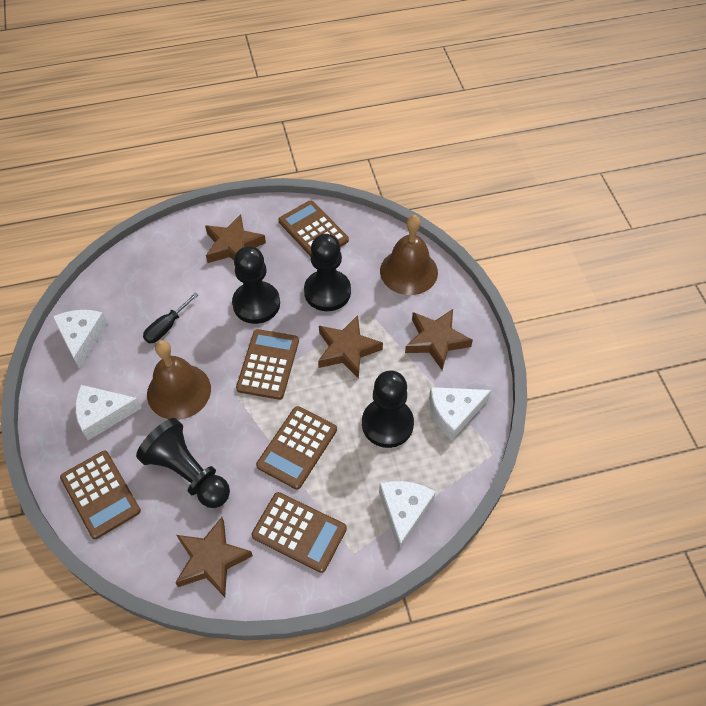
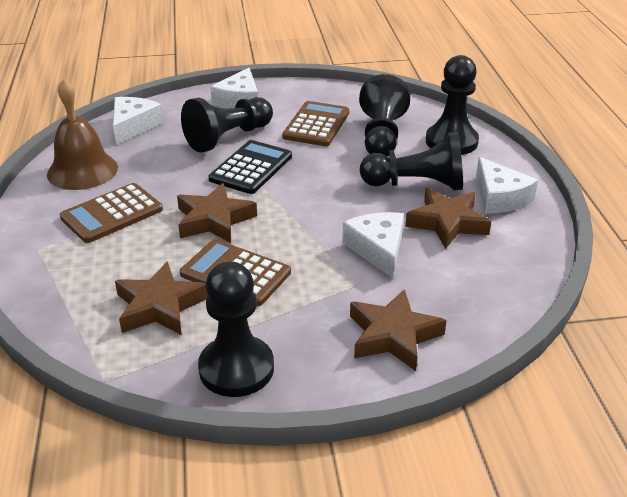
black calculator: 0 -> 1
black pawn: 4 -> 5
black screwdriver: 1 -> 0
brown bell: 2 -> 1
brown calculator: 5 -> 3

